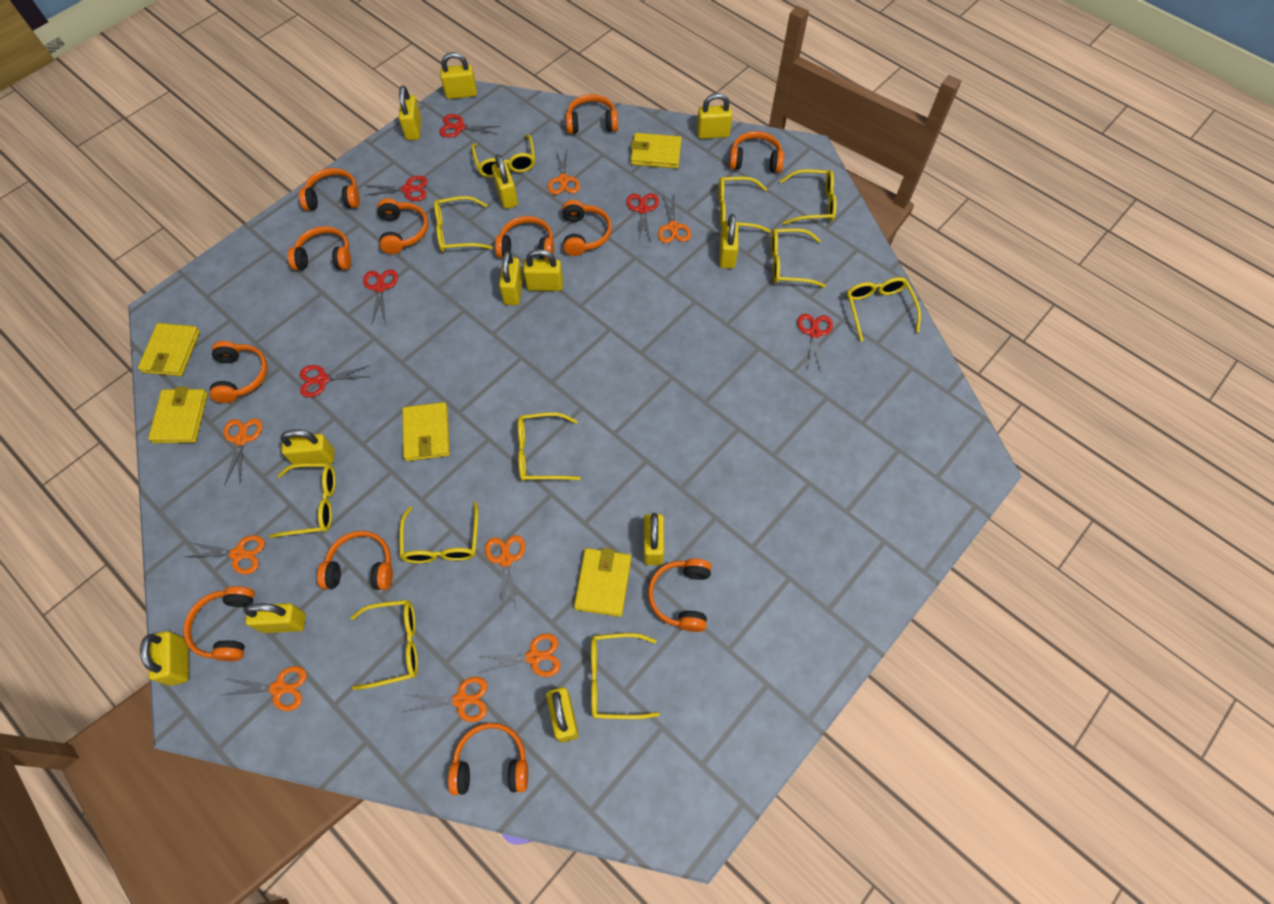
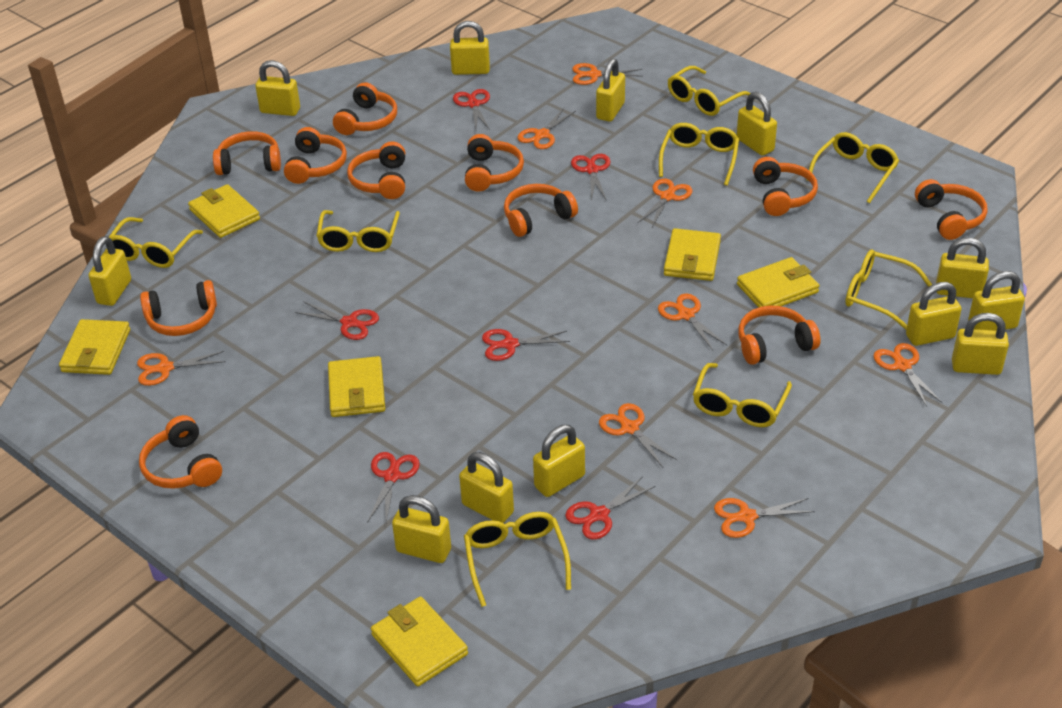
orange headphones: 12 -> 11
yellow glasses: 11 -> 8
yellow wallet: 5 -> 6

